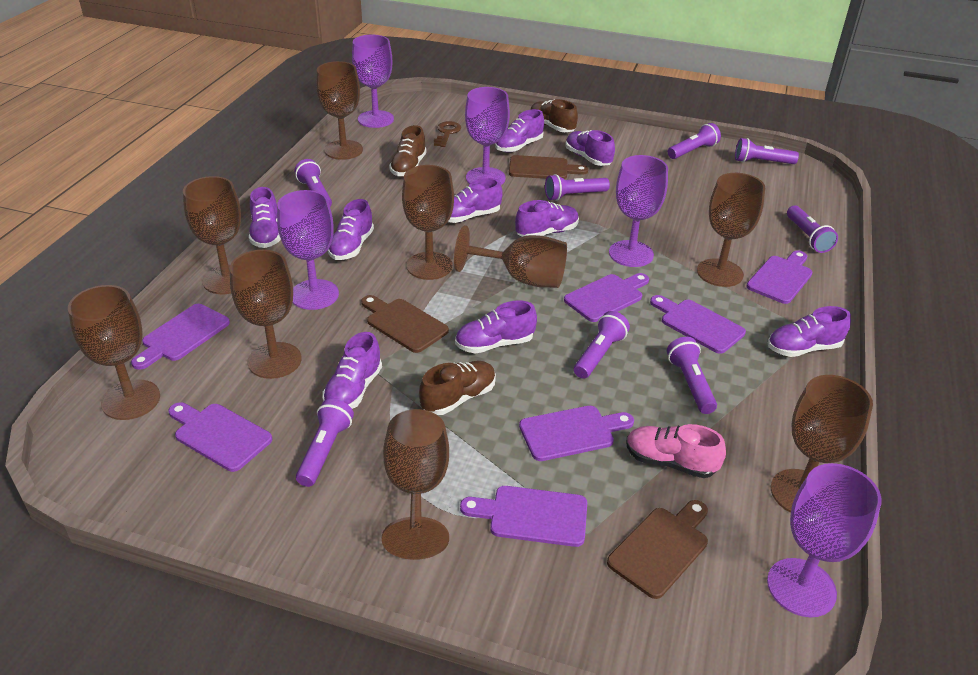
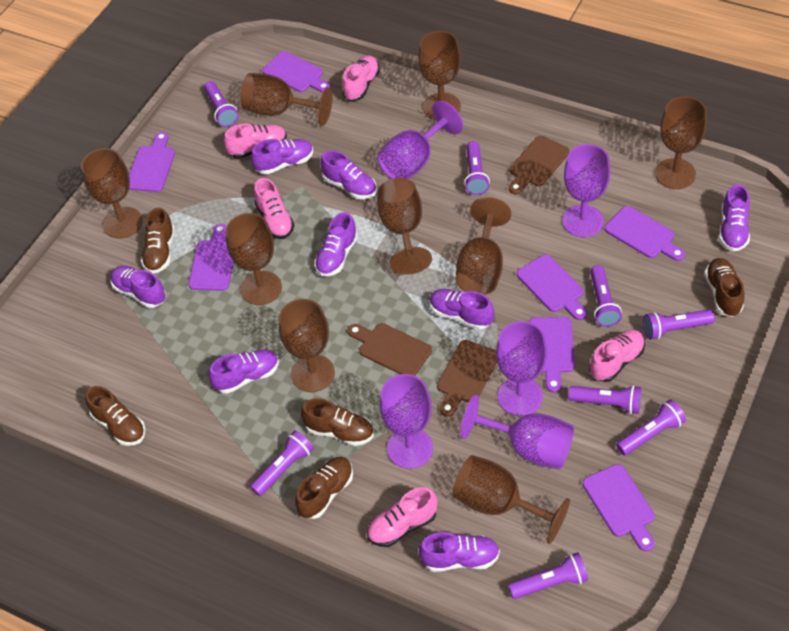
brown key: 1 -> 0
brown shoe: 3 -> 5
pink shoe: 1 -> 5
purple shoe: 9 -> 8

